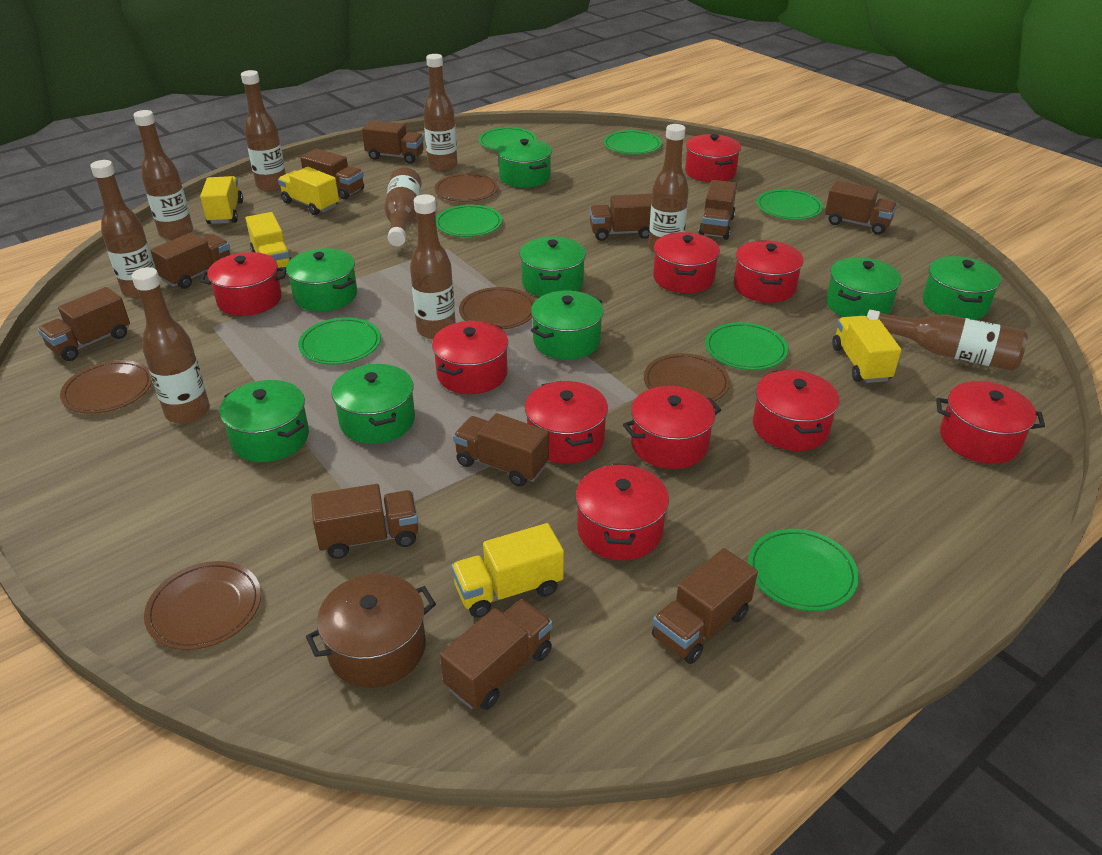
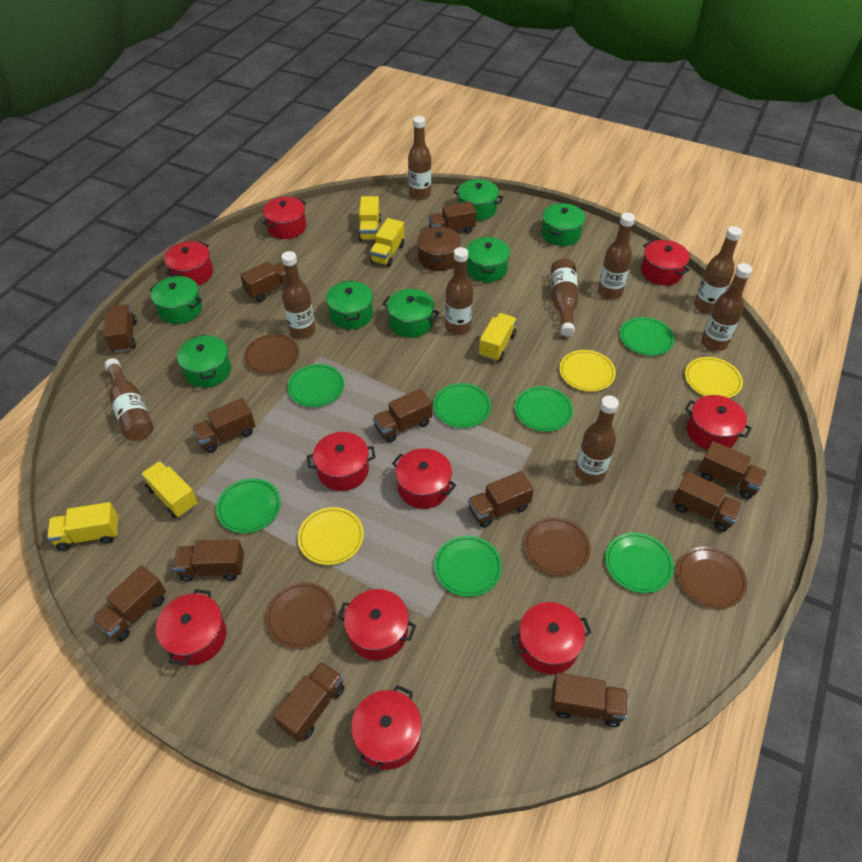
brown plate: 5 -> 4
brown truck: 11 -> 12
green pot: 8 -> 7
yellow plate: 0 -> 3

